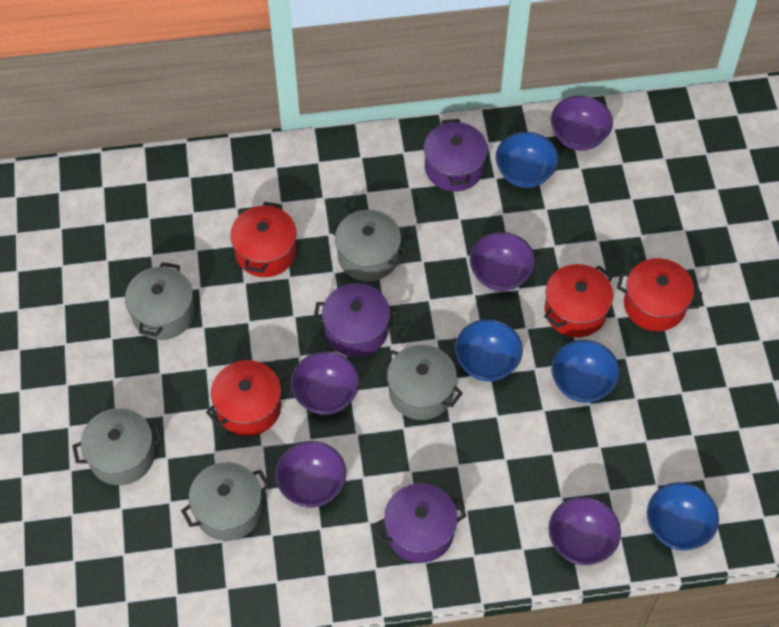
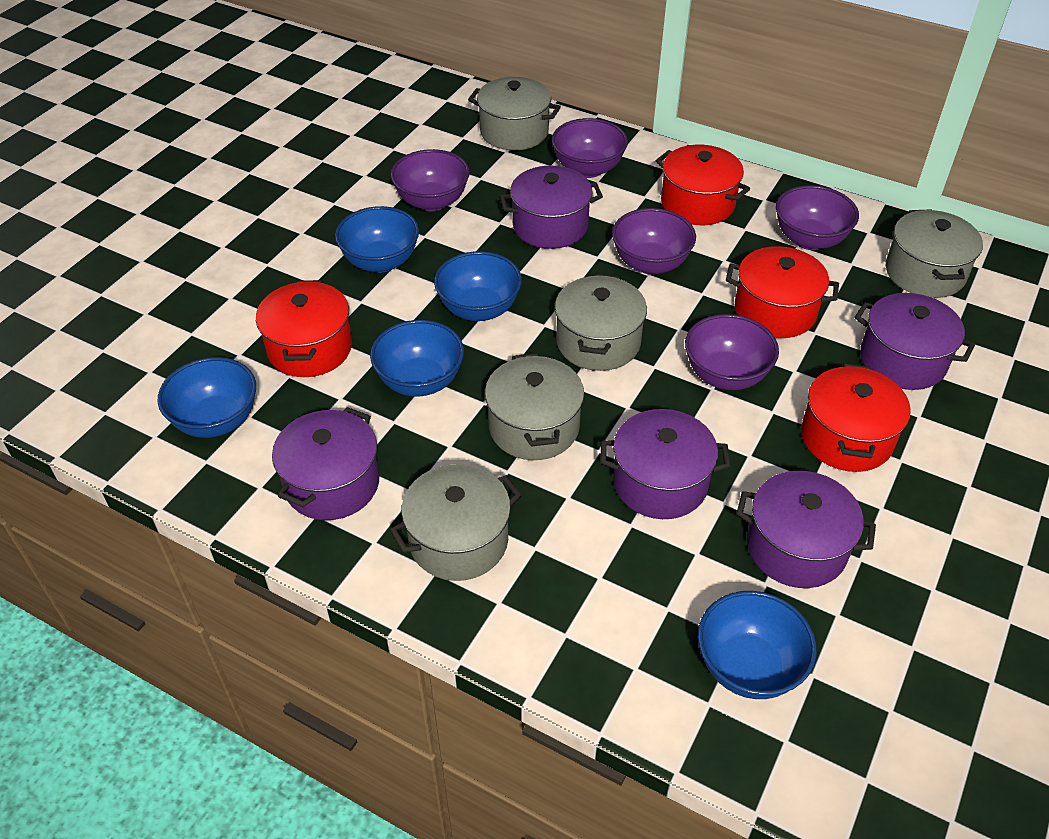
blue bowl: 4 -> 5
purple pot: 3 -> 5

